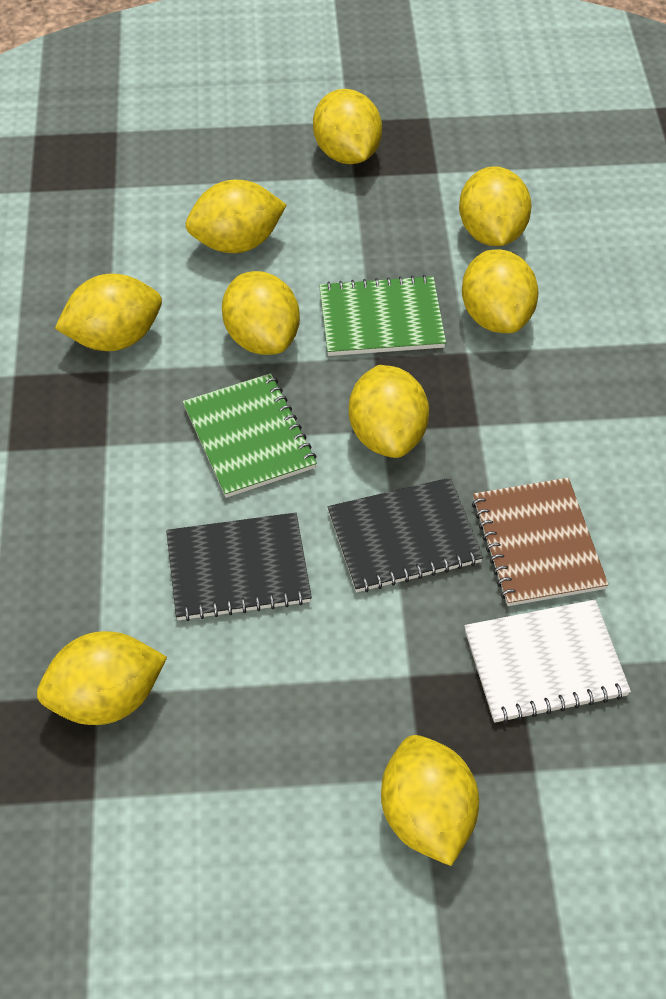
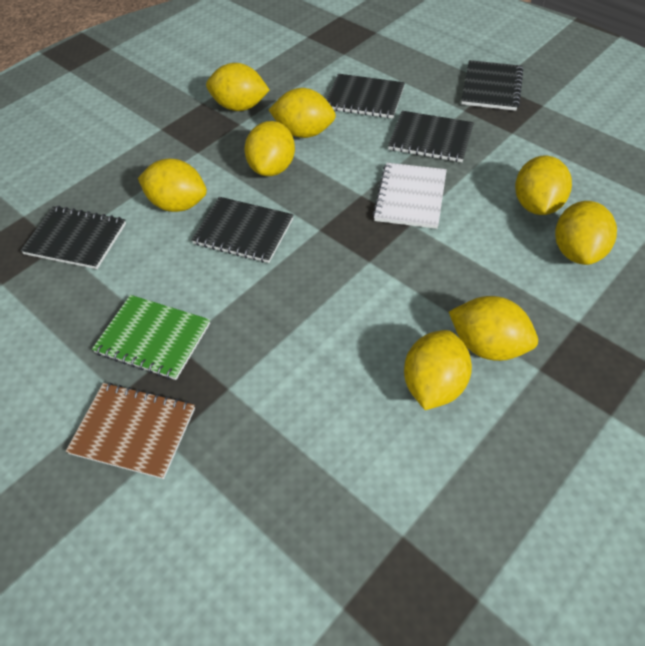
black notebook: 2 -> 5
green notebook: 2 -> 1
yellow lemon: 9 -> 8

